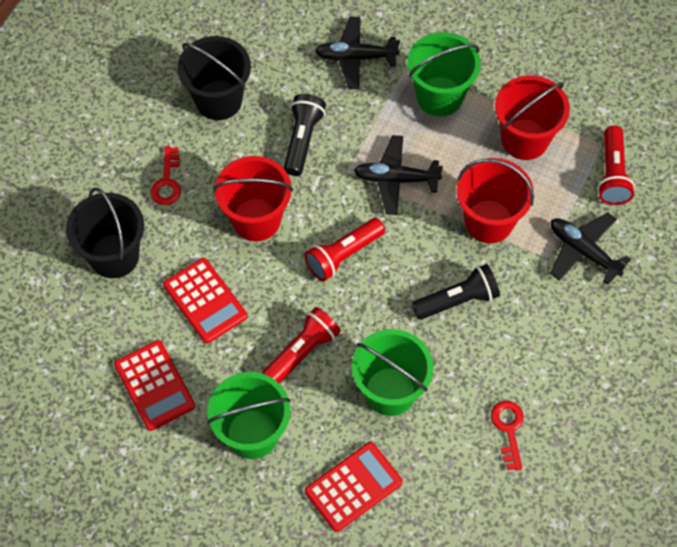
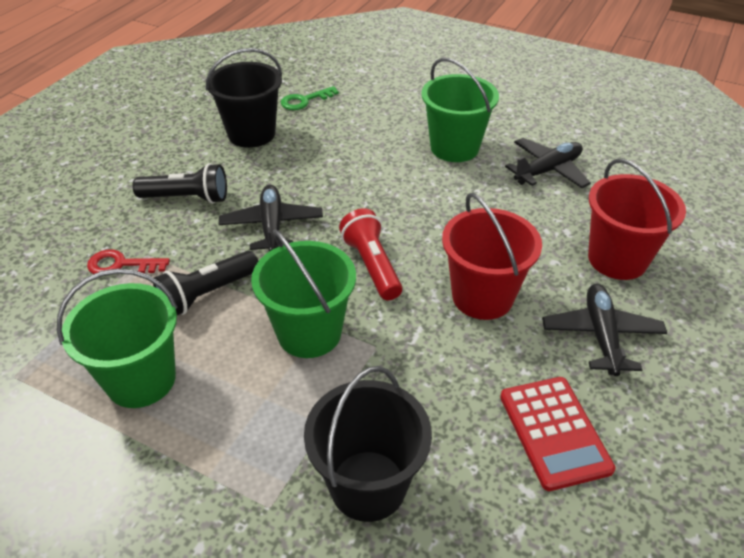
green key: 0 -> 1
red bucket: 3 -> 2
red calculator: 3 -> 1
red flashlight: 3 -> 1
red key: 2 -> 1

